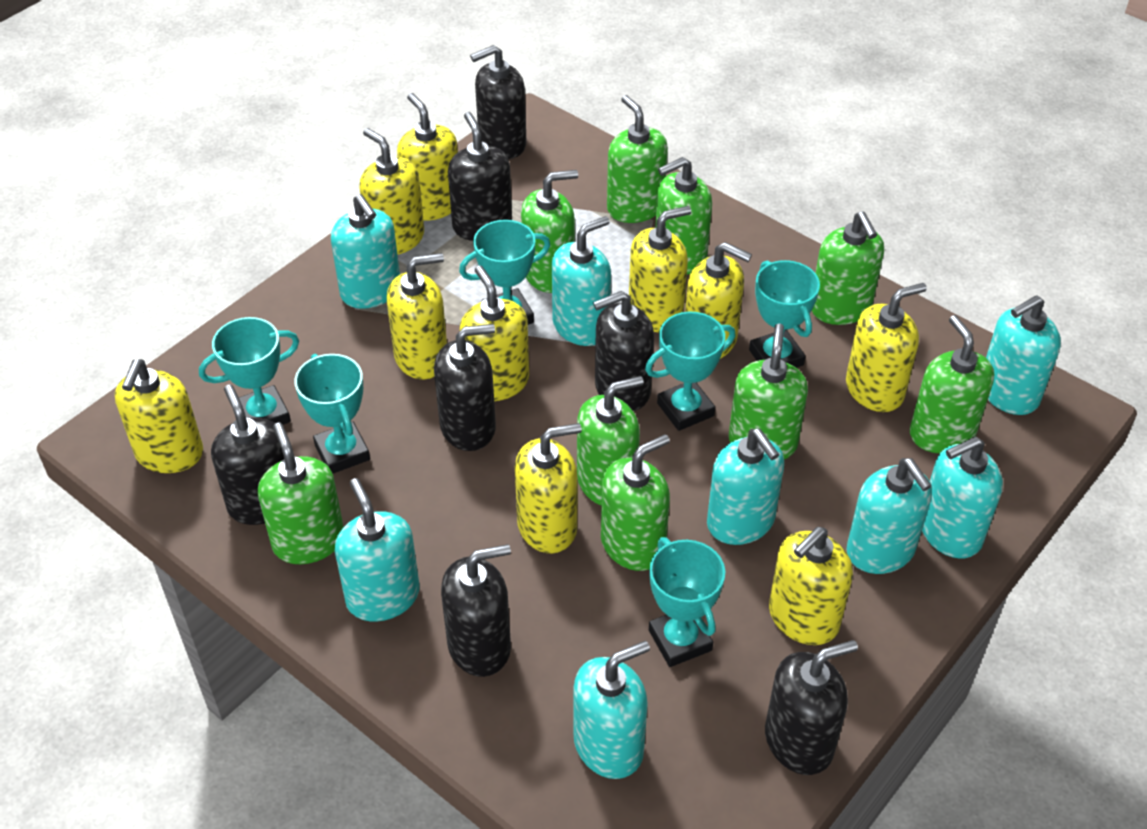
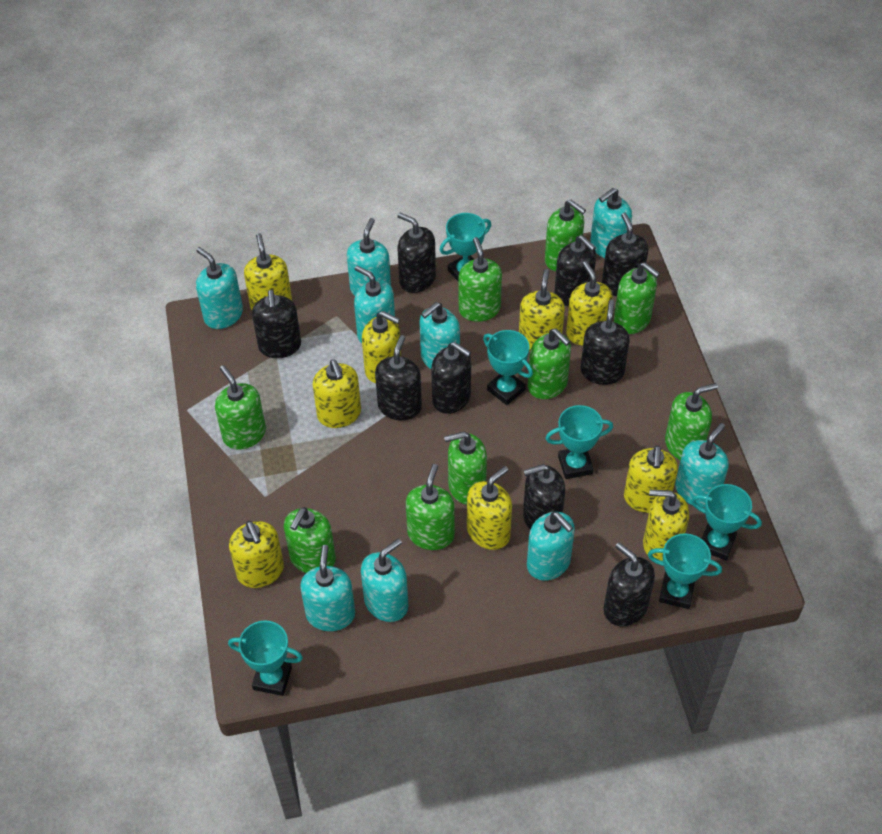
black soap dispenser: 7 -> 9
turquoise soap dispenser: 8 -> 9
yellow soap dispenser: 10 -> 9

